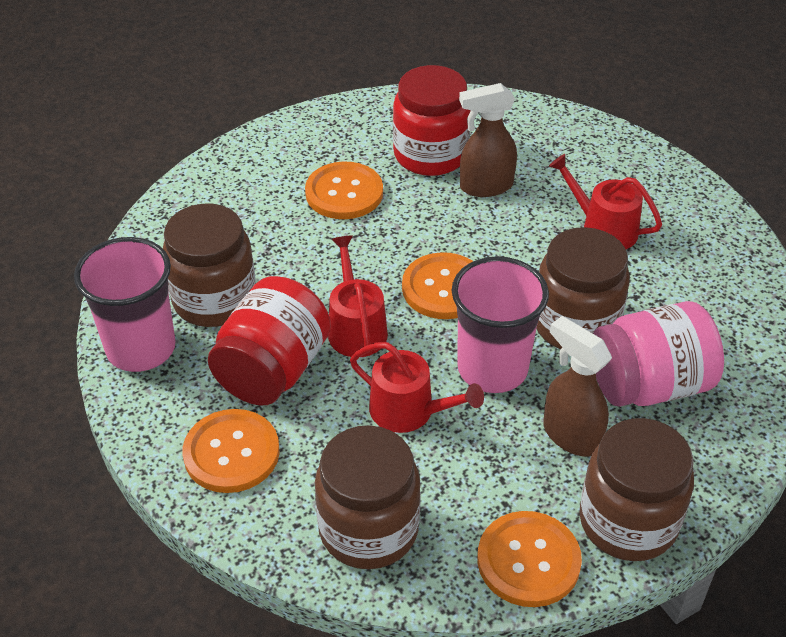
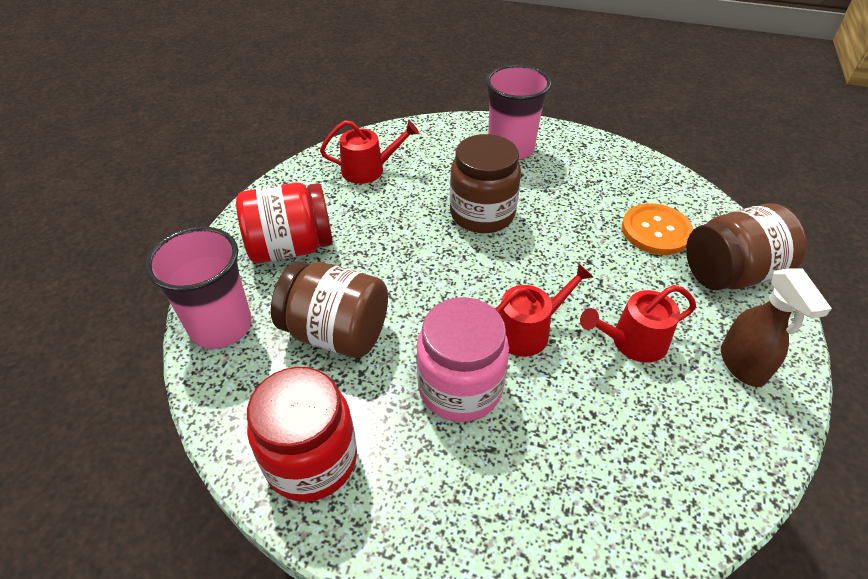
brown jar: 4 -> 3
brown spray bottle: 2 -> 1
orange button: 4 -> 1

